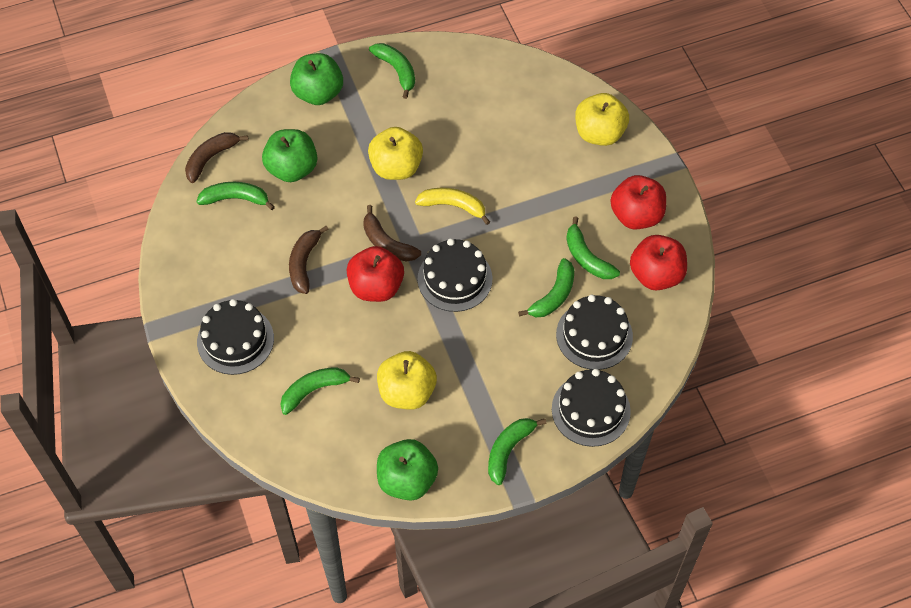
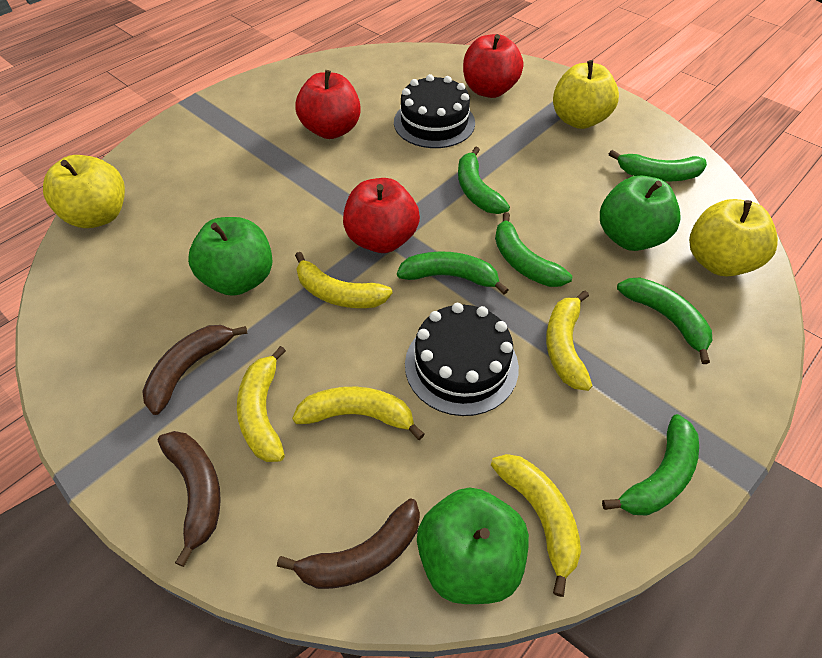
black cake: 4 -> 2
yellow banana: 1 -> 5

